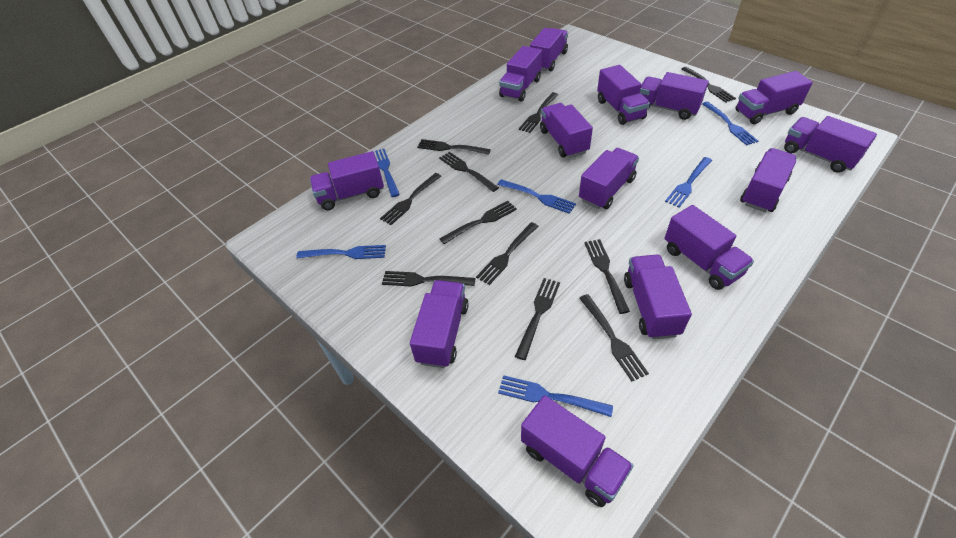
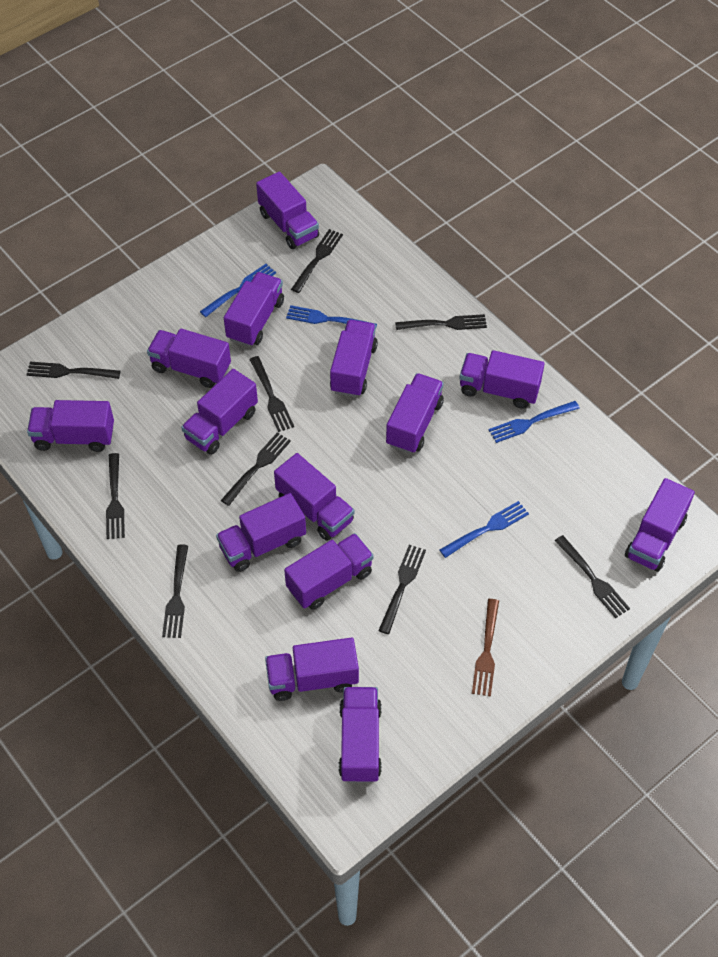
black fork: 11 -> 9
blue fork: 6 -> 4
brown fork: 0 -> 1

